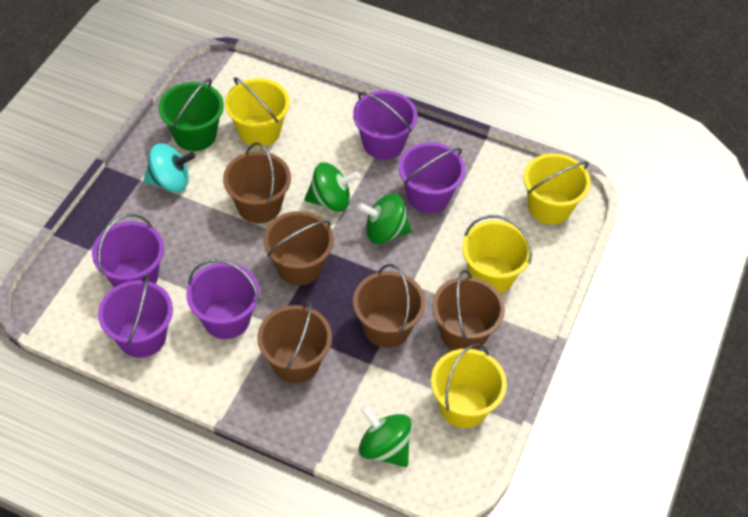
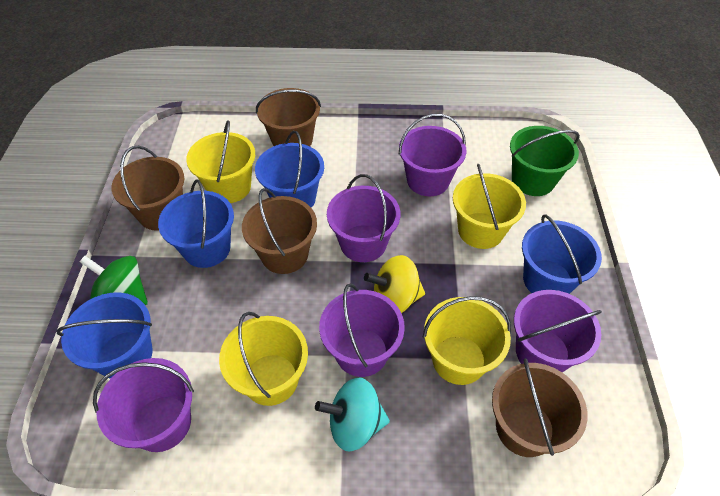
blue bucket: 0 -> 4
brown bucket: 5 -> 4
green spinning top: 3 -> 1
yellow spinning top: 0 -> 1

